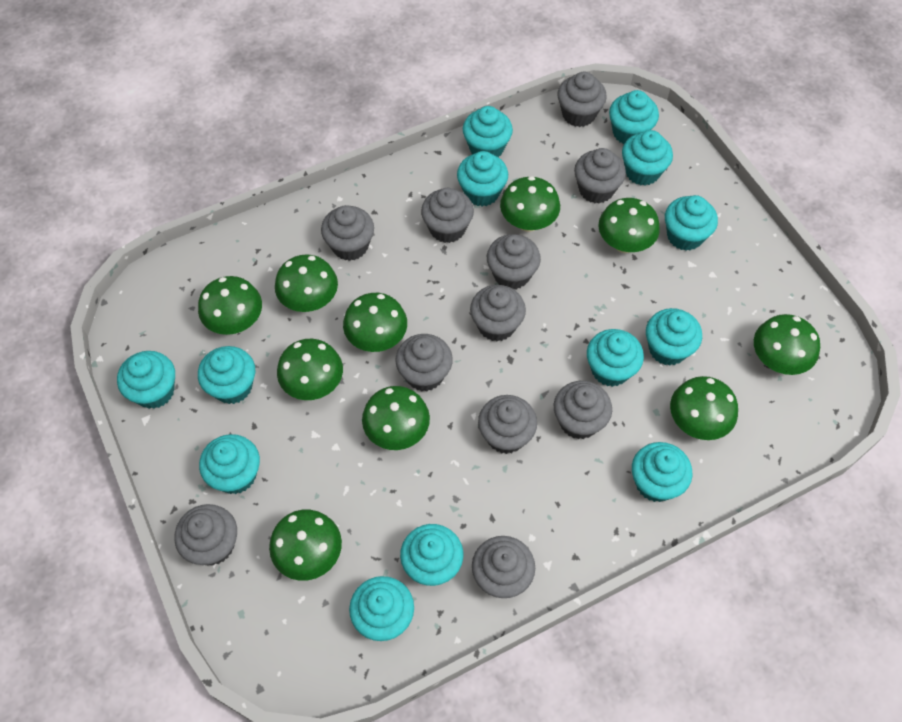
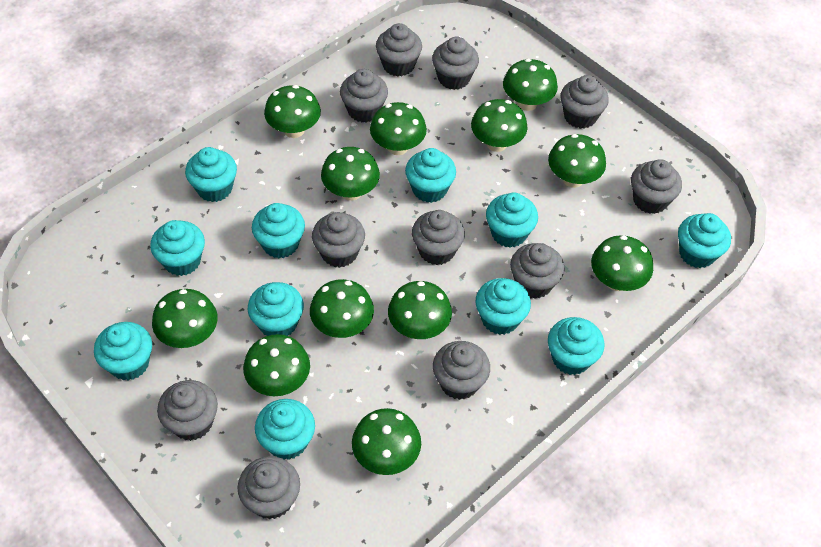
green mushroom: 10 -> 12
turquoise cupcake: 13 -> 11

